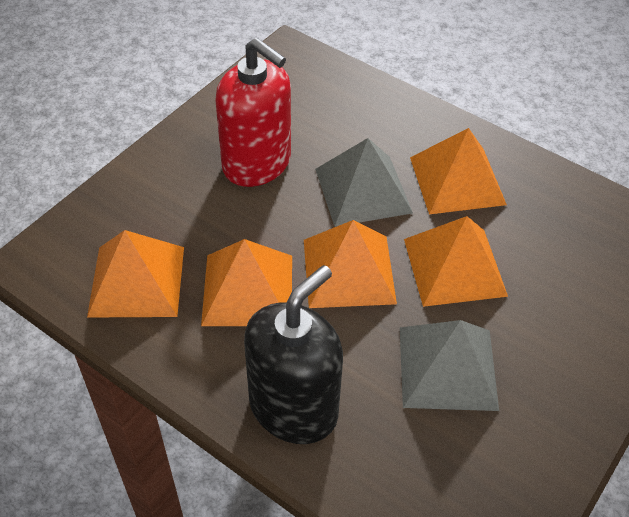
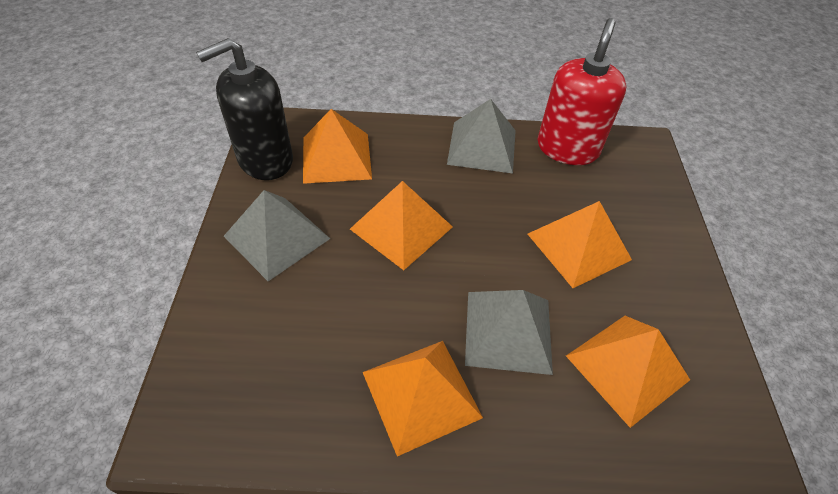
grey pyramid: 2 -> 3

